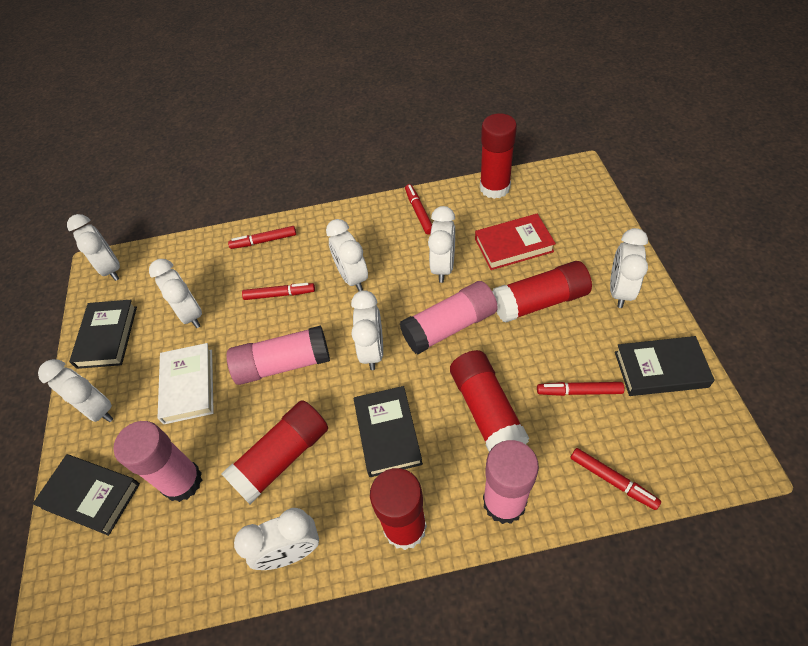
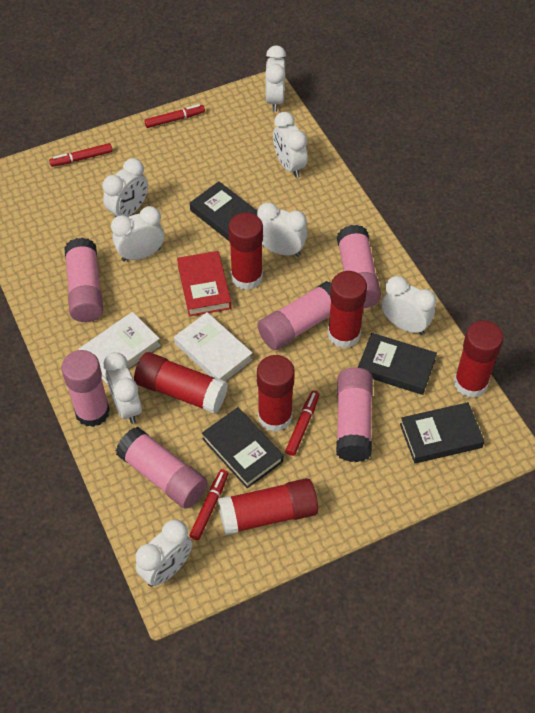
pink glue stick: 4 -> 6
red glue stick: 5 -> 6
red marker: 5 -> 4
white book: 1 -> 2

